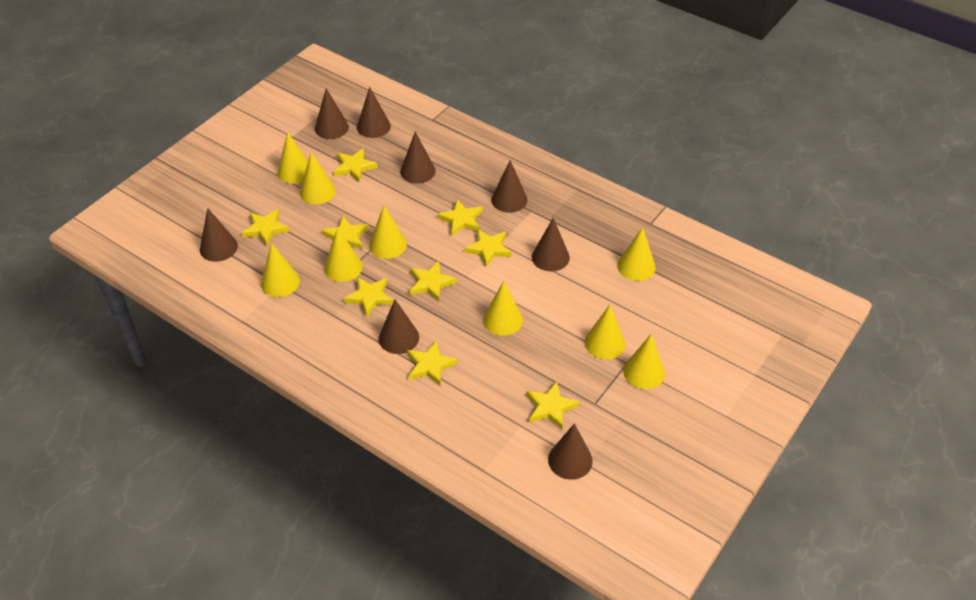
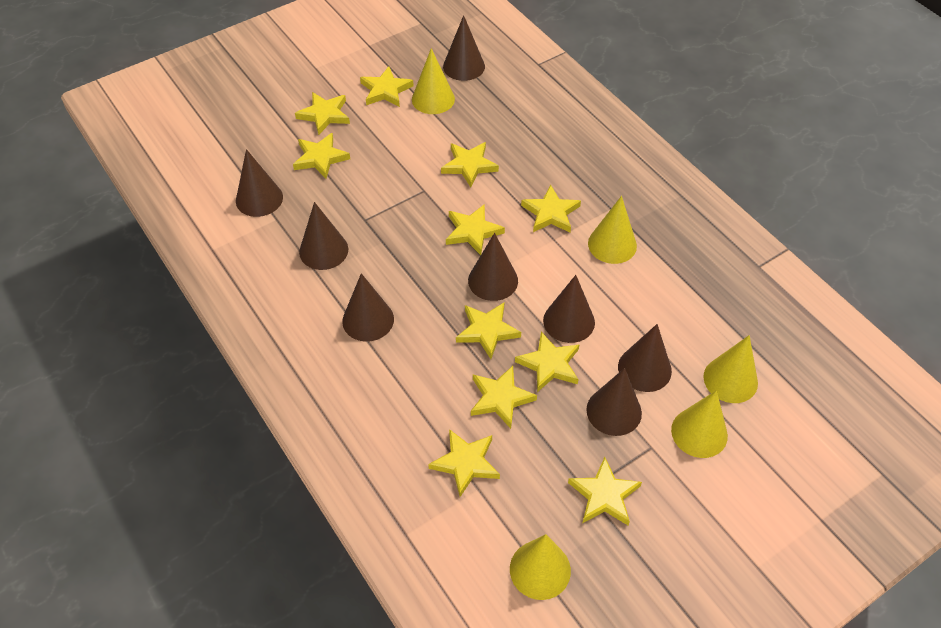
yellow cone: 9 -> 5
yellow star: 9 -> 11

